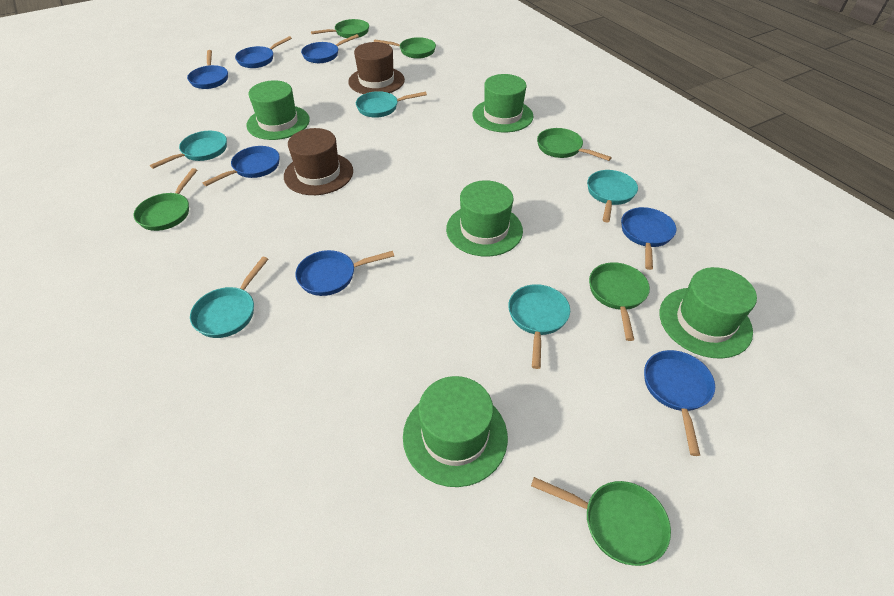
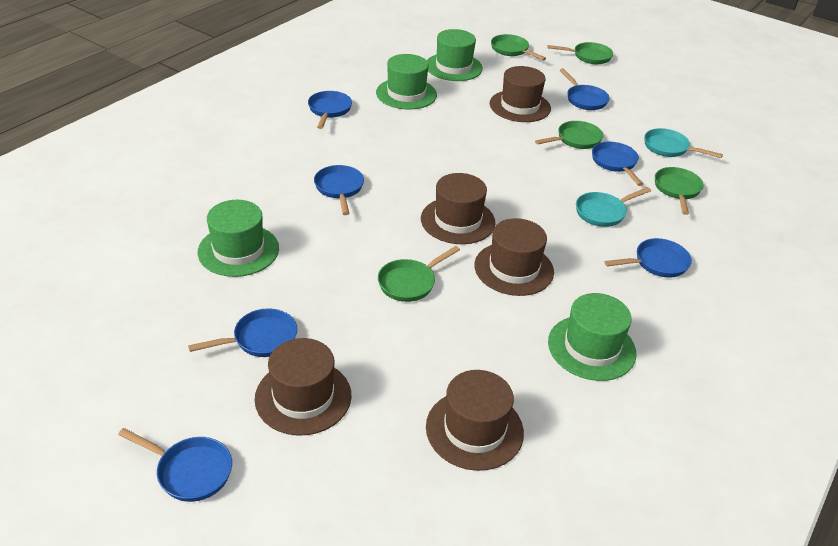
brown hat: 2 -> 5
green hat: 5 -> 4
green pan: 6 -> 5
turquoise pan: 5 -> 2

